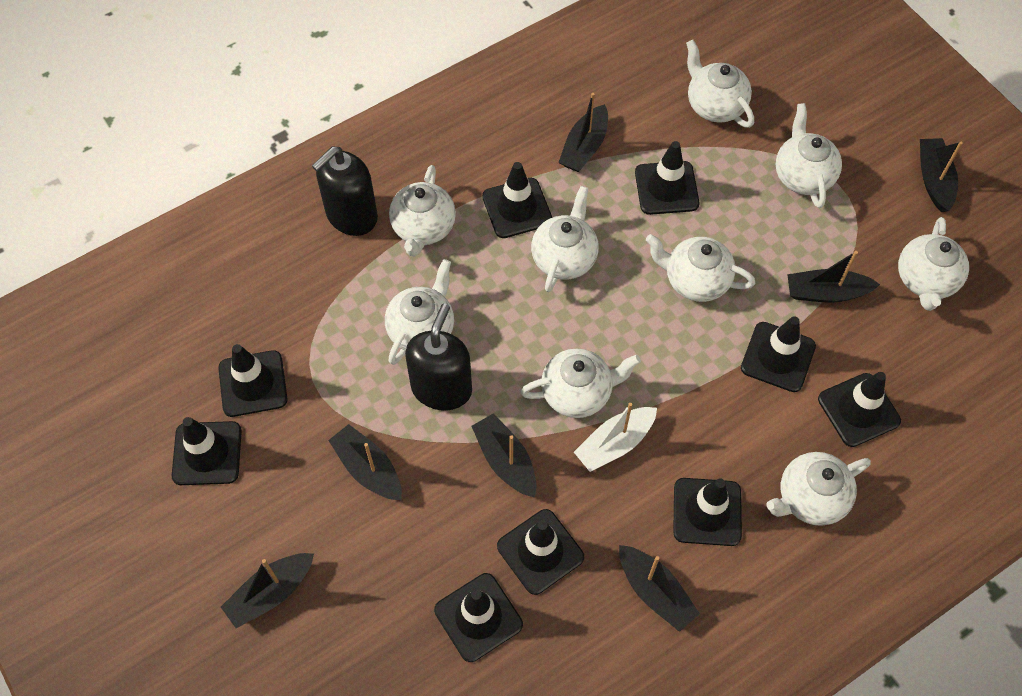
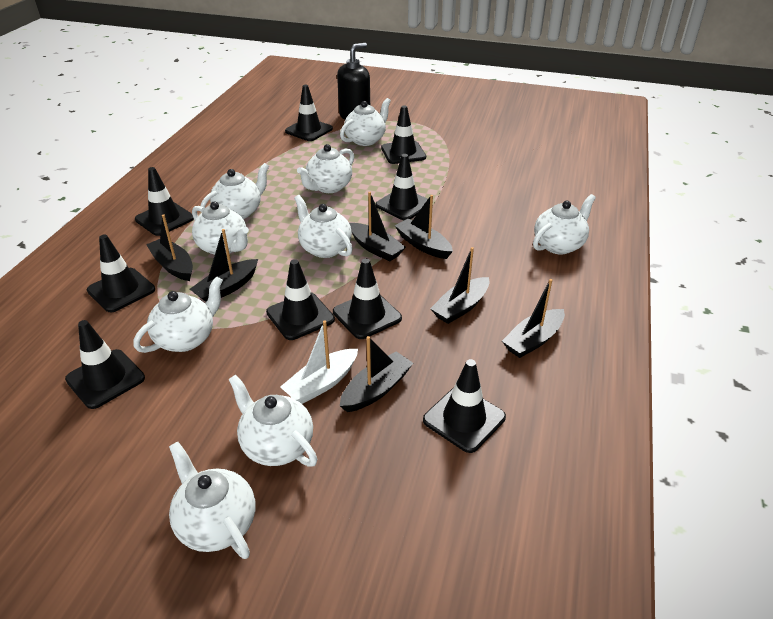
black soap dispenser: 2 -> 1

